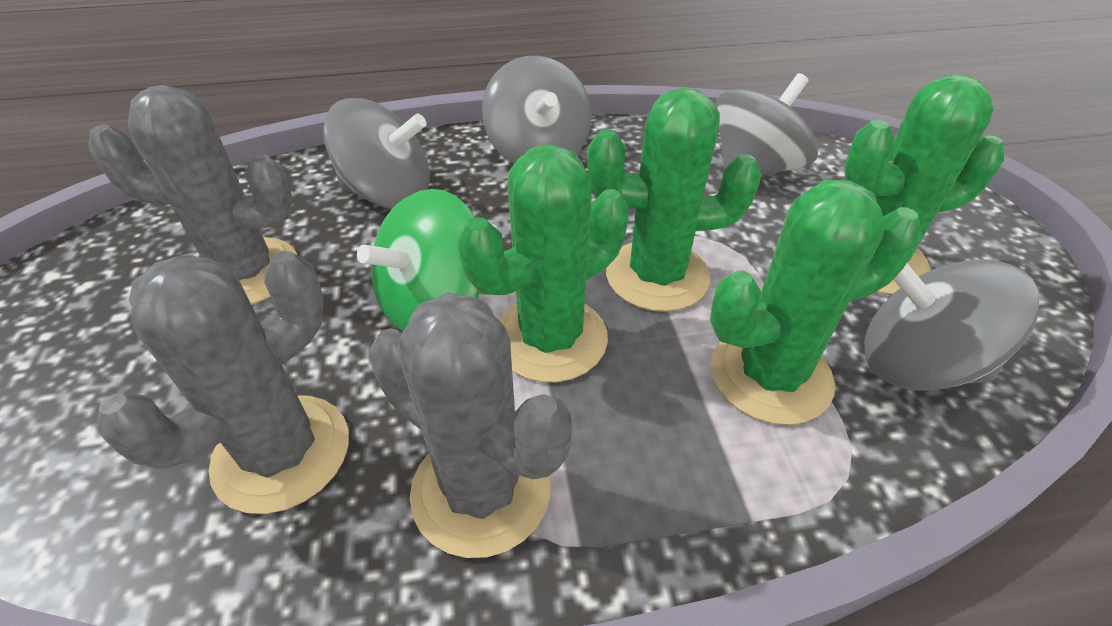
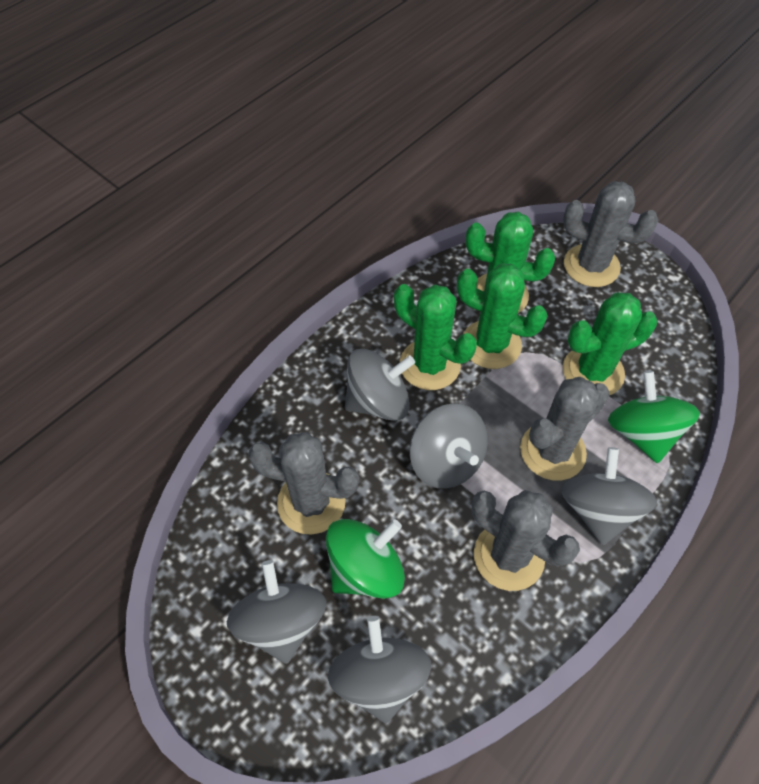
green spinning top: 1 -> 2
grey cactus: 3 -> 4
grey spinning top: 4 -> 5

